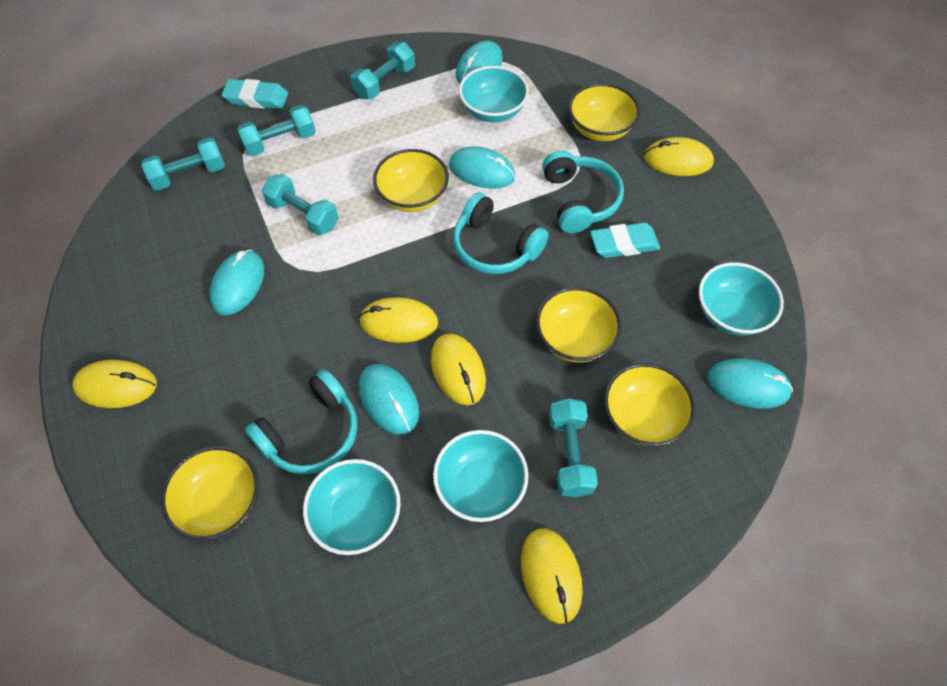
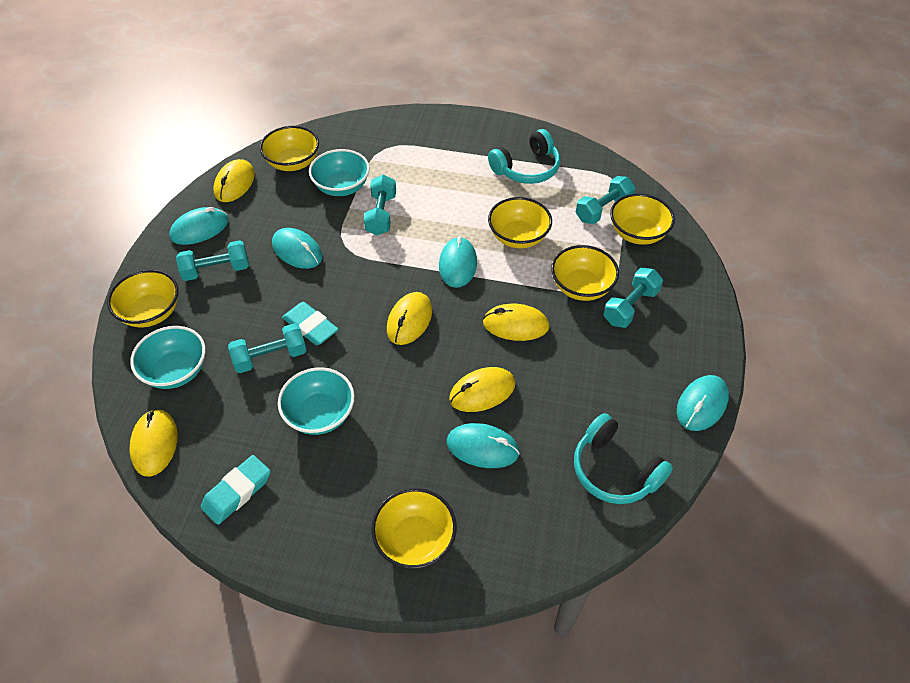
turquoise bowl: 4 -> 3
turquoise headphones: 3 -> 2
yellow bowl: 5 -> 6

